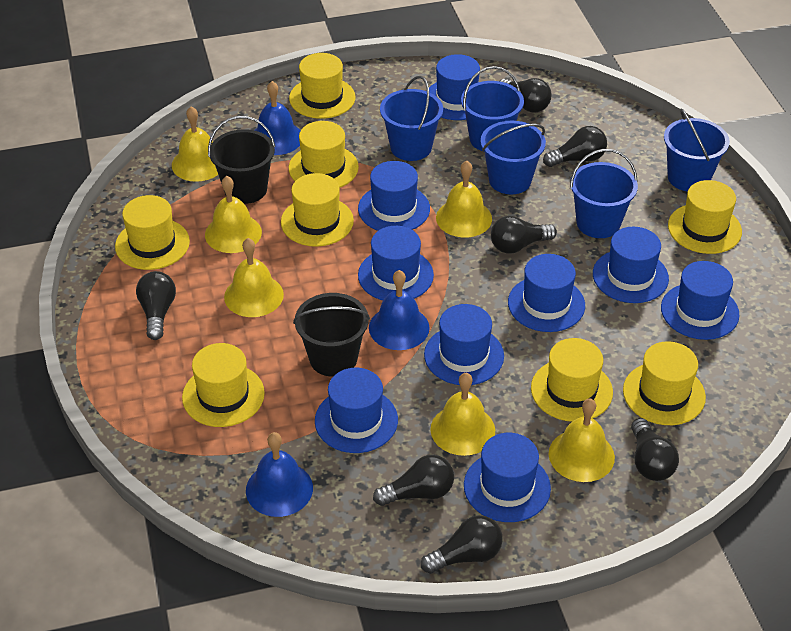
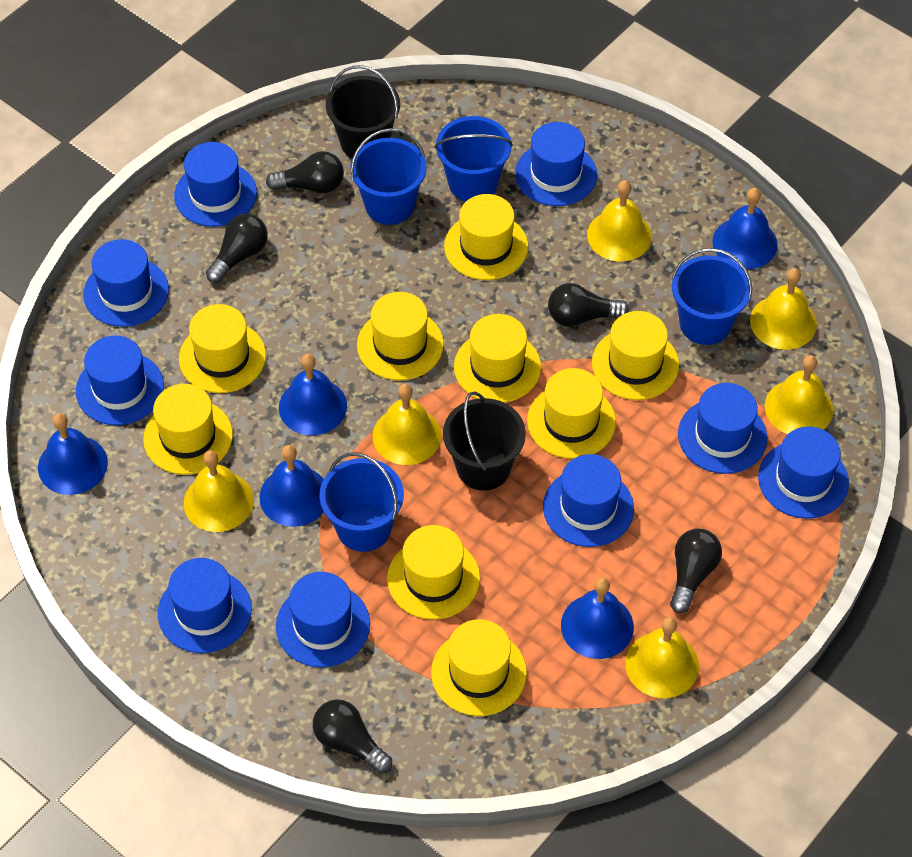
black light bulb: 7 -> 5
blue bell: 3 -> 5
blue bucket: 5 -> 4
yellow hat: 8 -> 9

